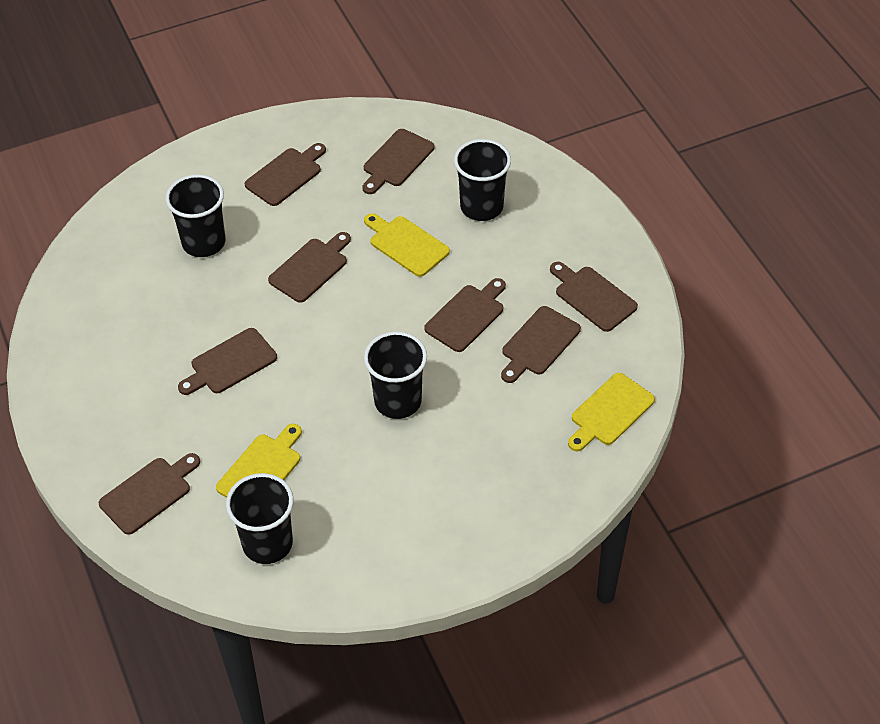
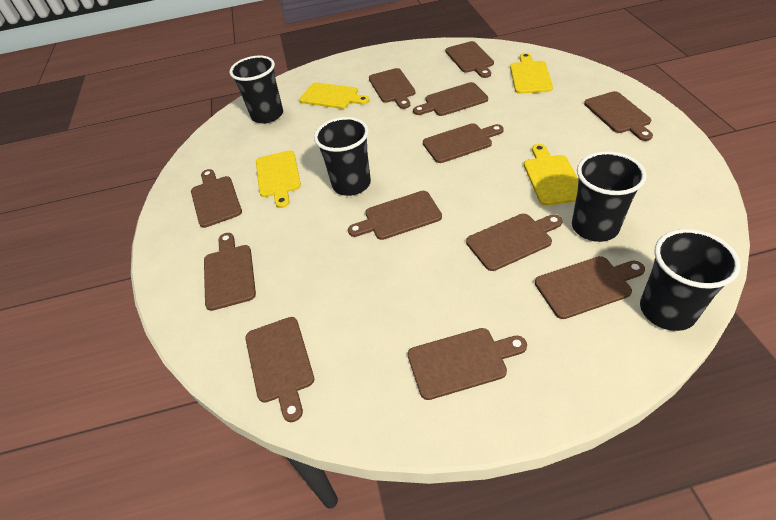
brown cutting board: 8 -> 12
yellow cutting board: 3 -> 4

